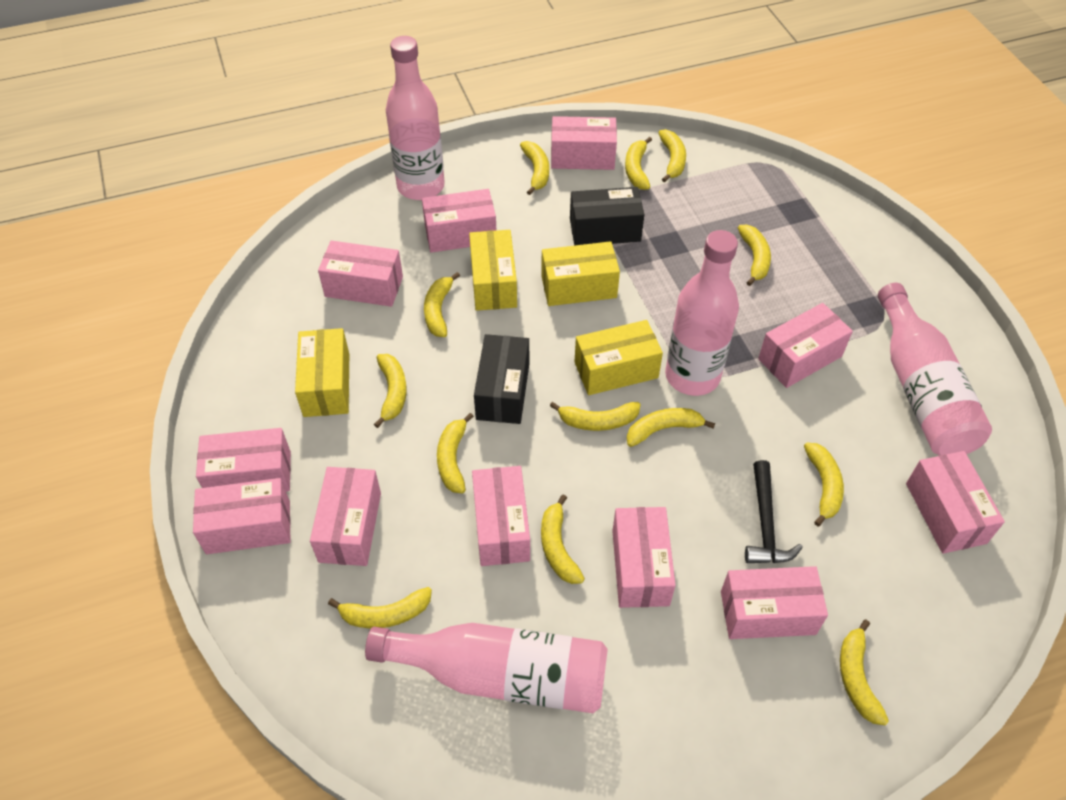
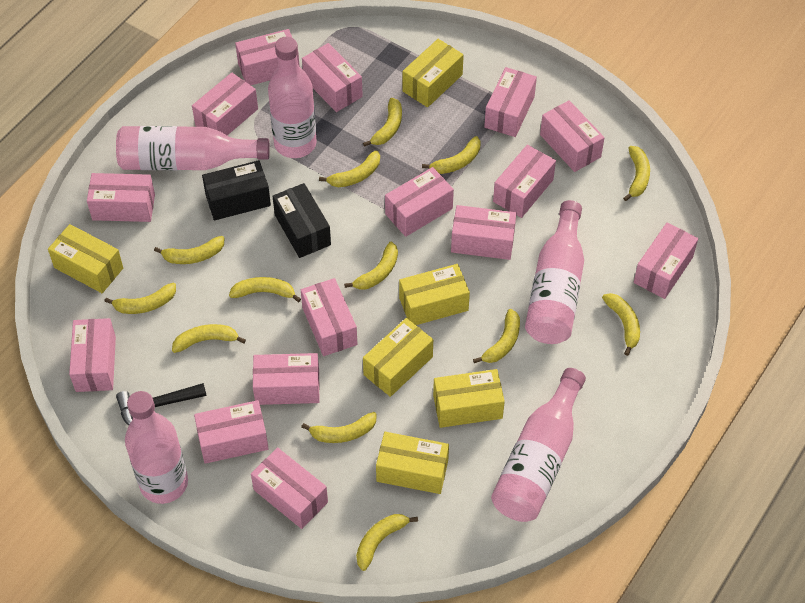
pink bottle: 4 -> 5
pink box: 11 -> 15
yellow box: 4 -> 6

